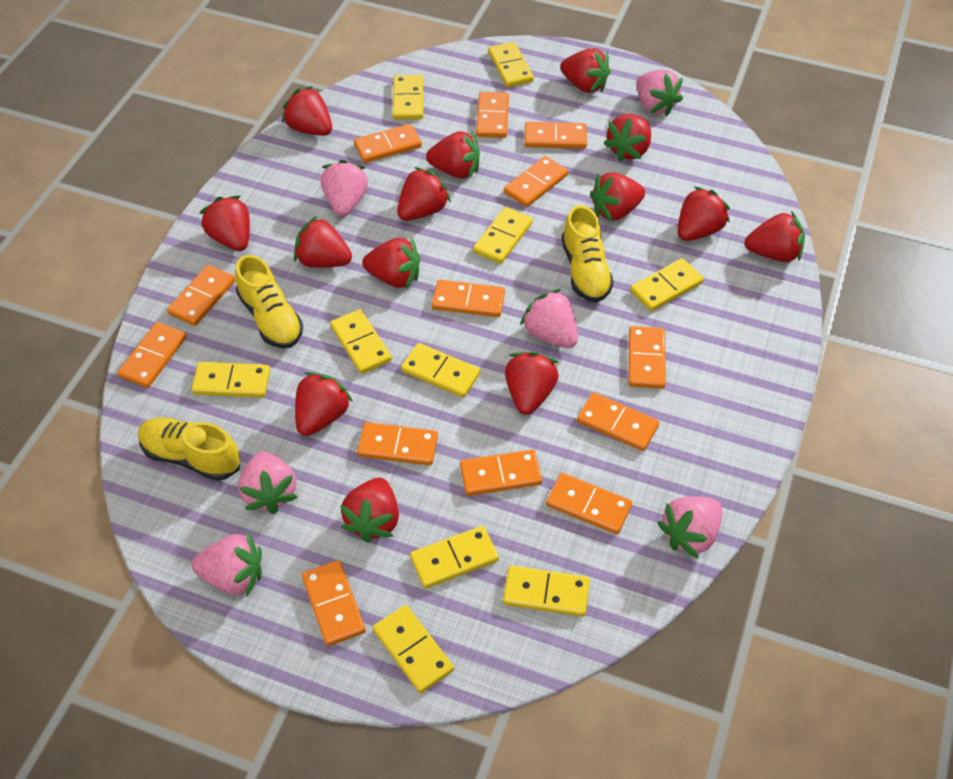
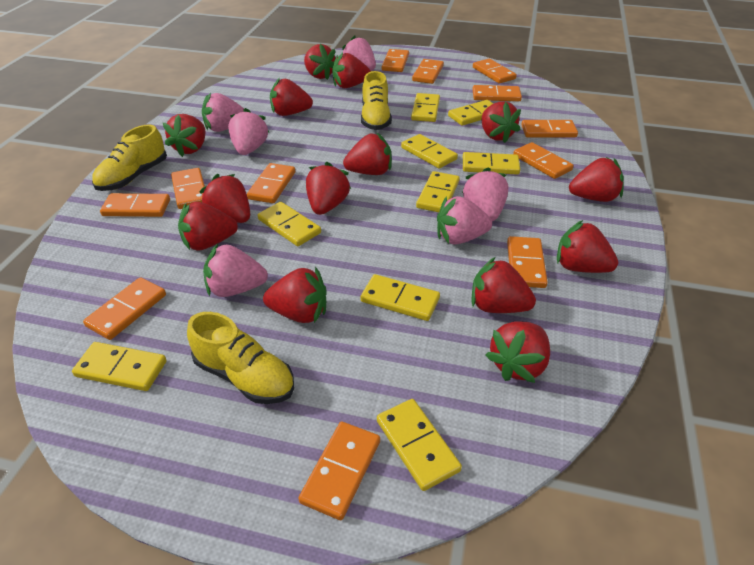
orange domino: 13 -> 12
yellow domino: 10 -> 9

